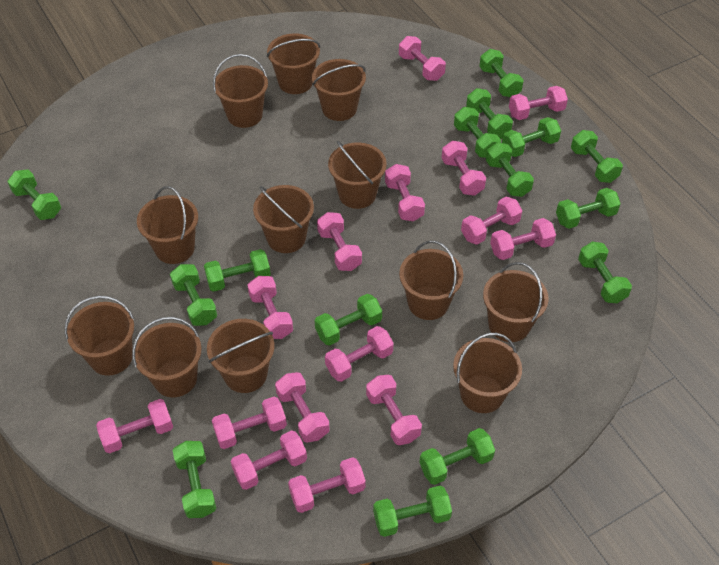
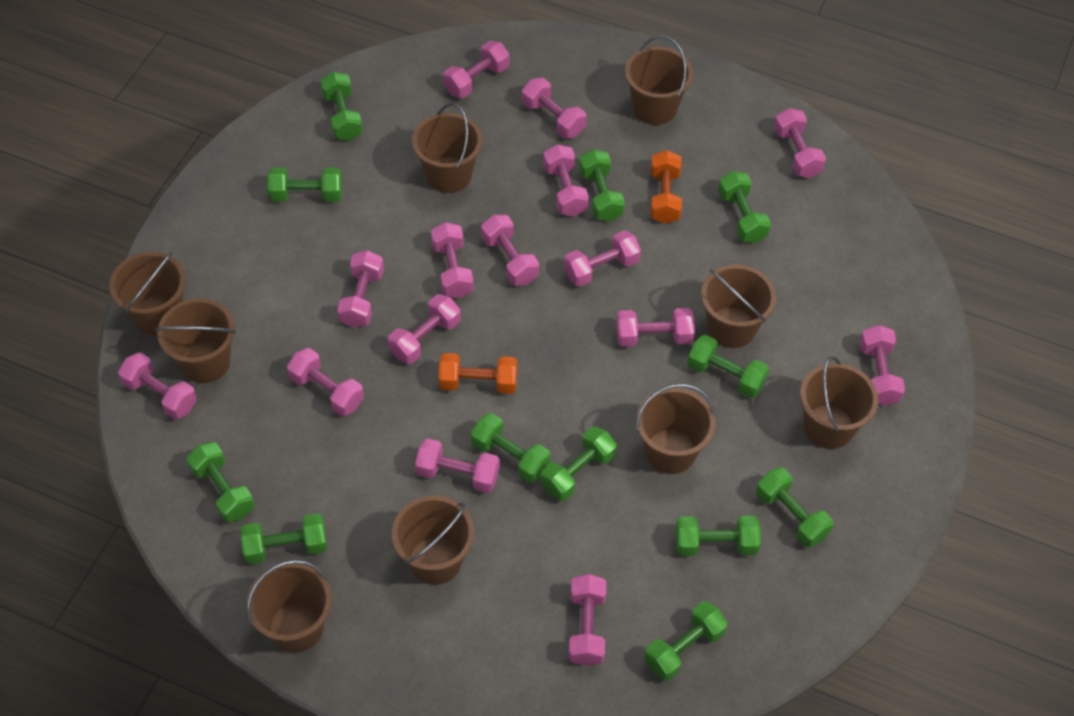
brown bucket: 12 -> 9
green dumbbell: 15 -> 12
orange dumbbell: 0 -> 2

